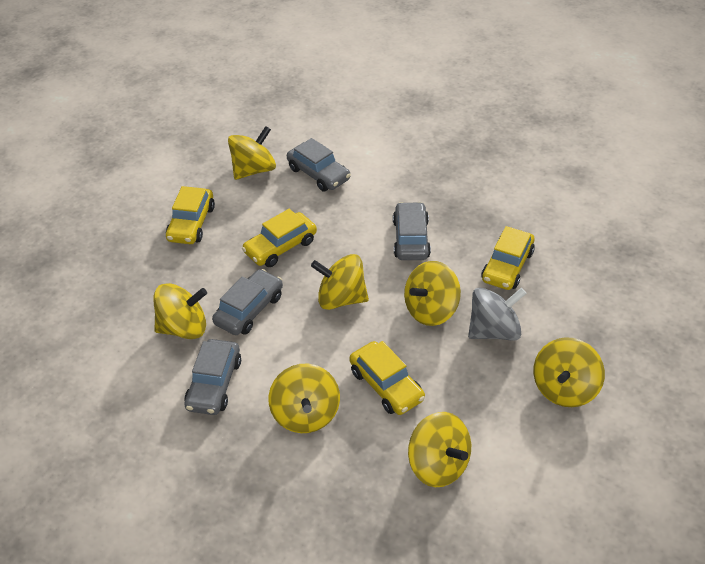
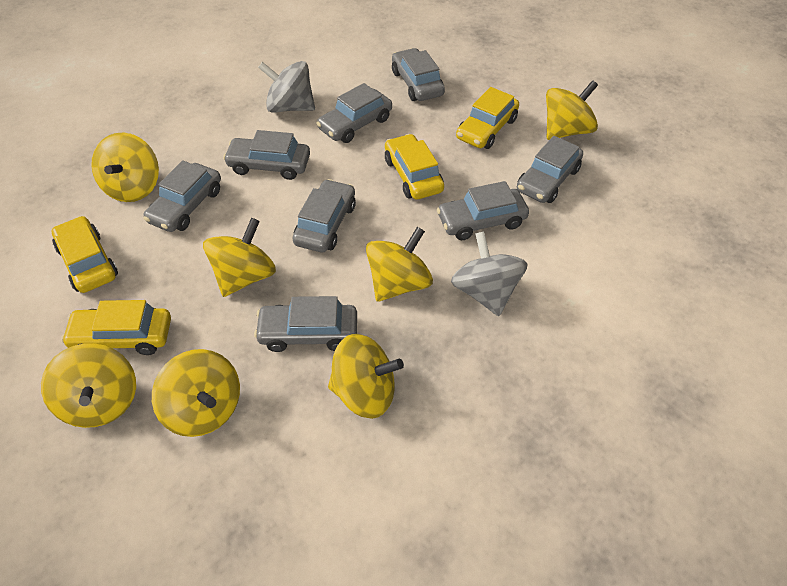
grey car: 4 -> 8
grey spinning top: 1 -> 2

